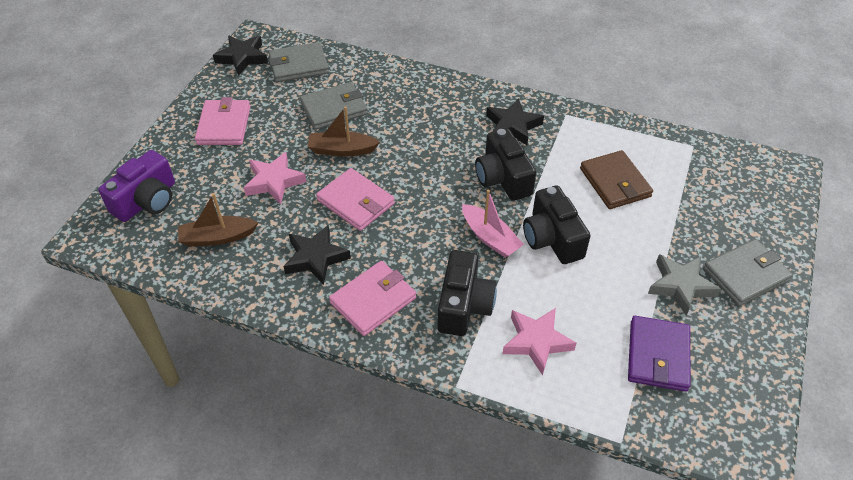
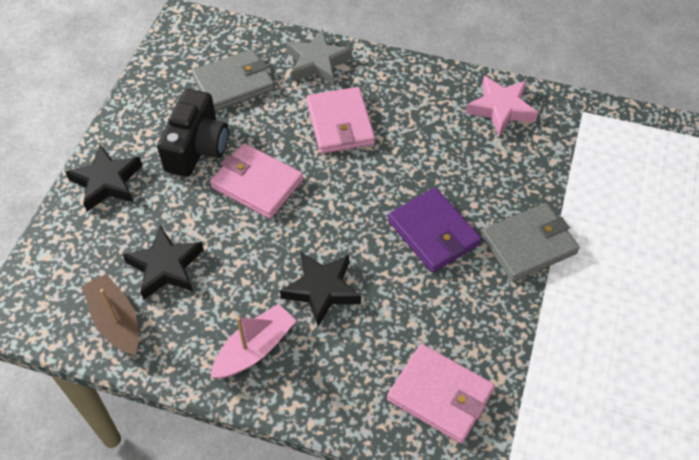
black camera: 3 -> 1
brown boat: 2 -> 1
brown wallet: 1 -> 0
grey wallet: 3 -> 2
pink star: 2 -> 1
purple camera: 1 -> 0

